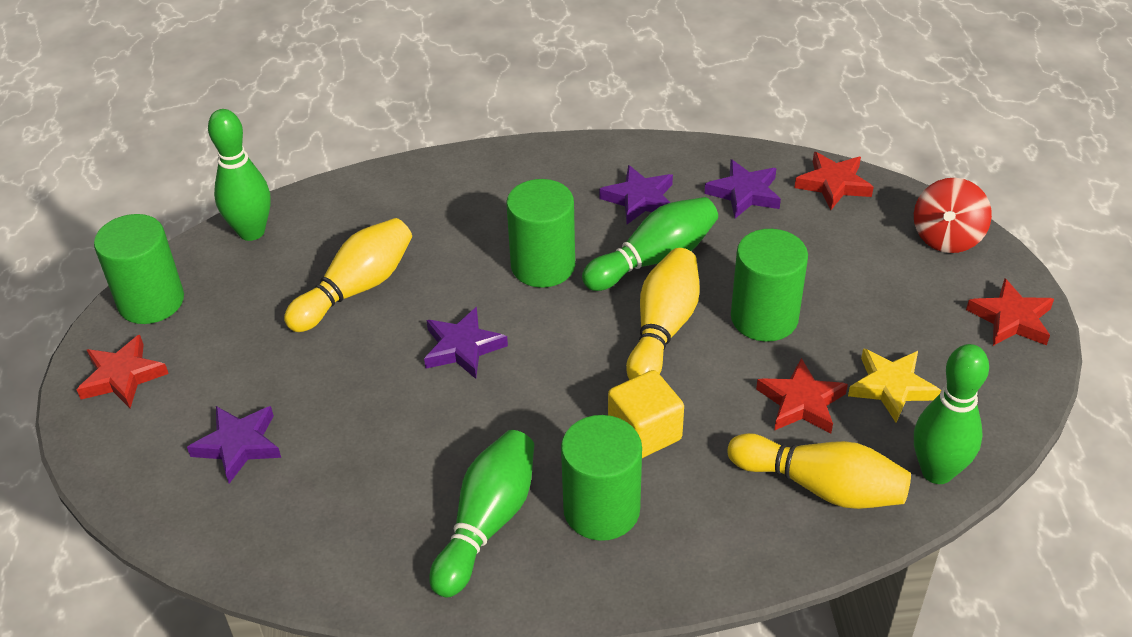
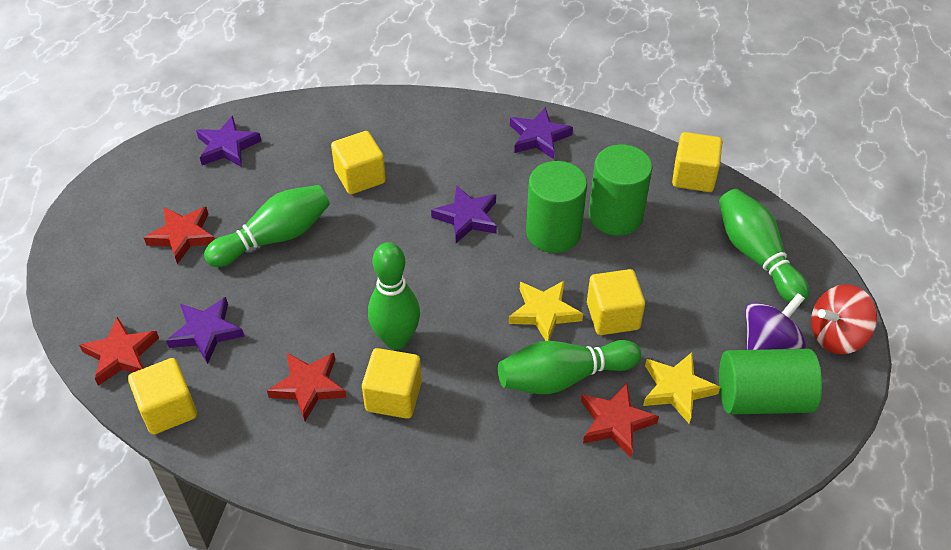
green cylinder: 4 -> 3
purple spinning top: 0 -> 1
yellow bowling pin: 3 -> 0
yellow cube: 1 -> 5
yellow star: 1 -> 2

